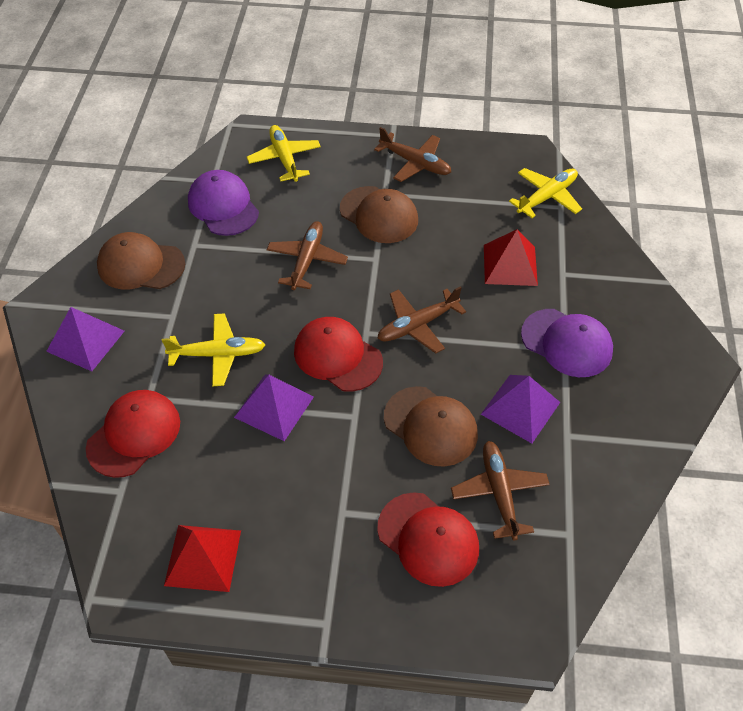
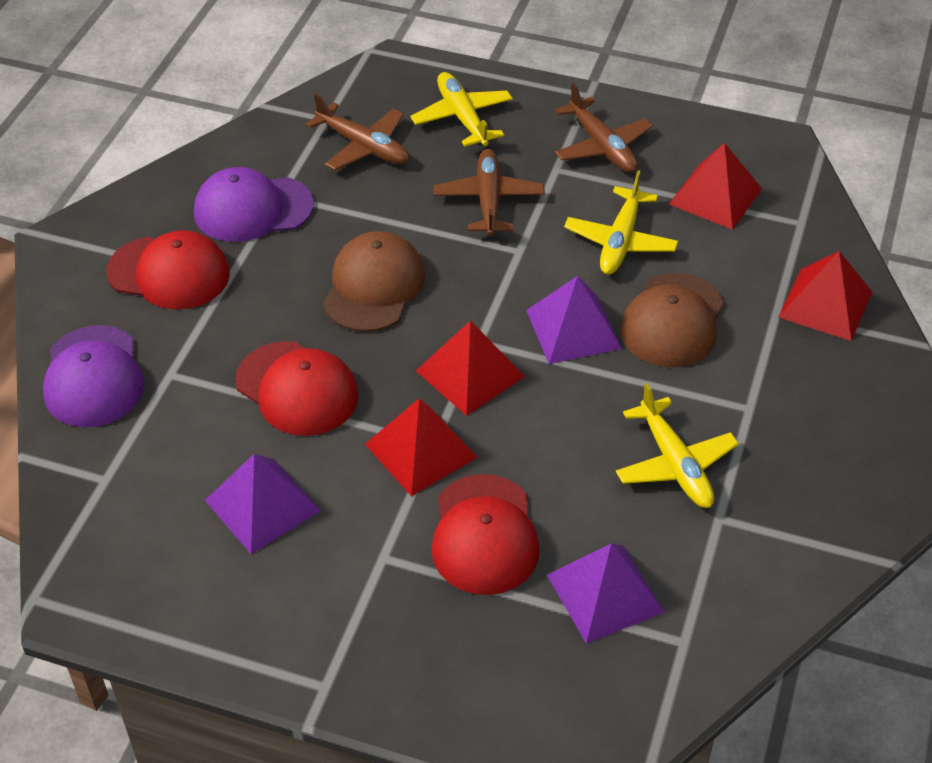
brown cap: 3 -> 2
brown plane: 4 -> 3
red pyramid: 2 -> 4

